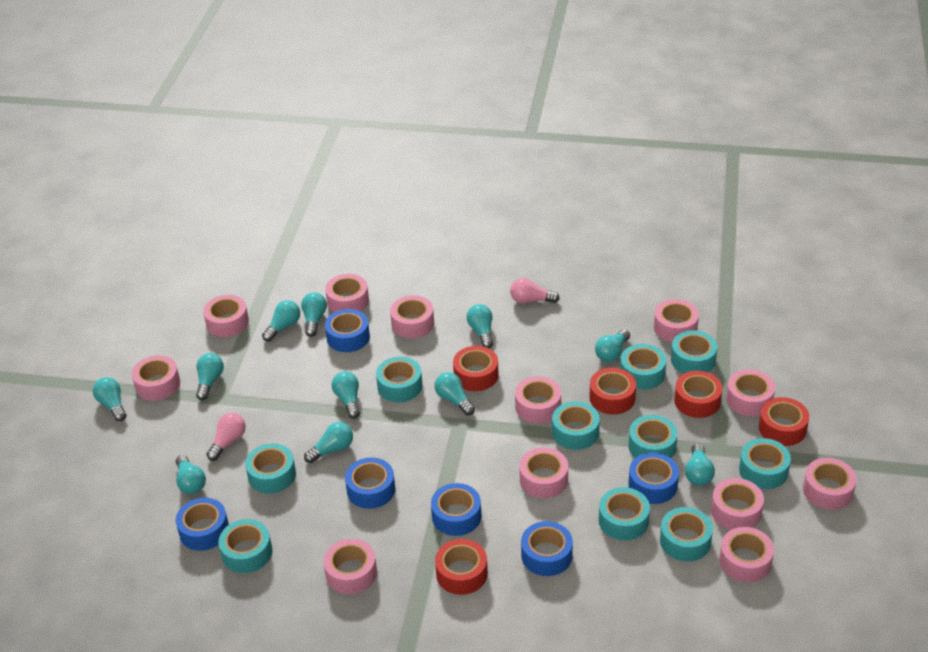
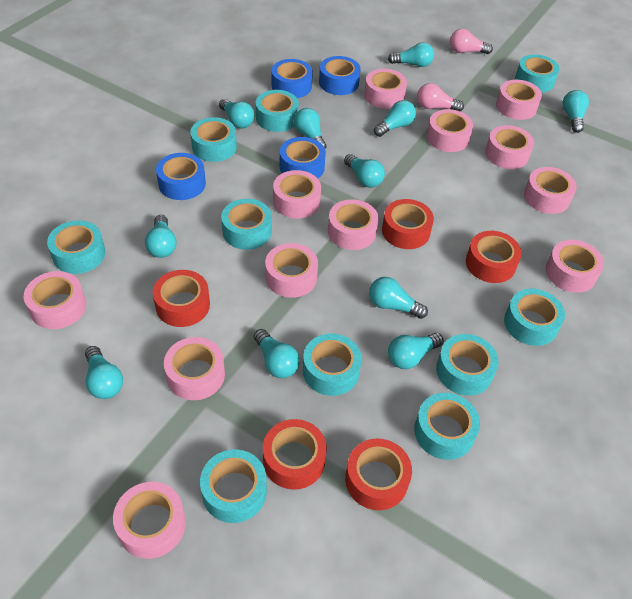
blue tape: 6 -> 4

